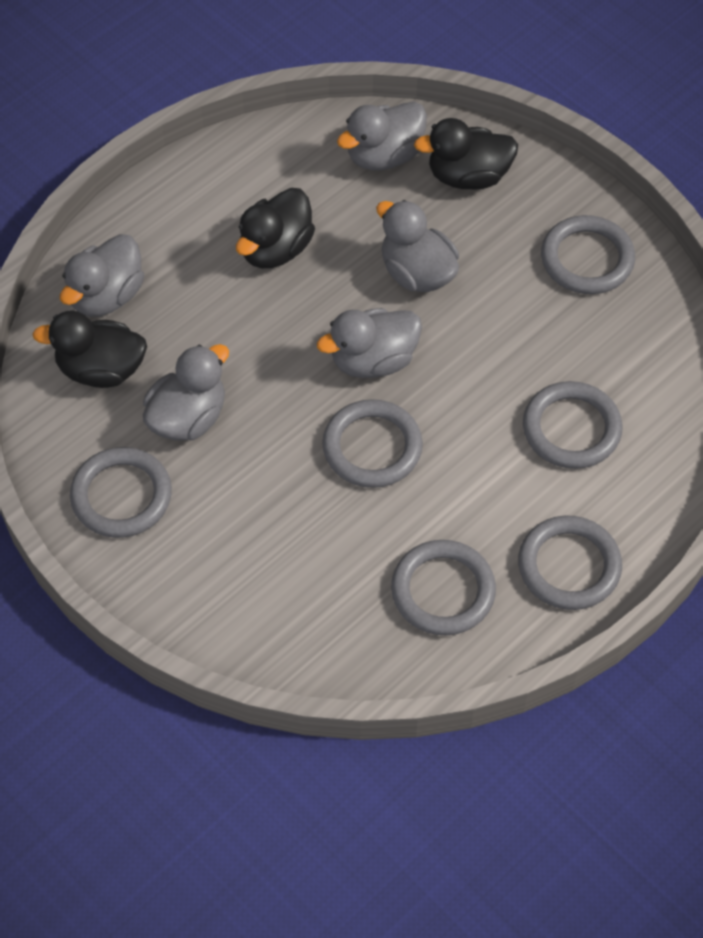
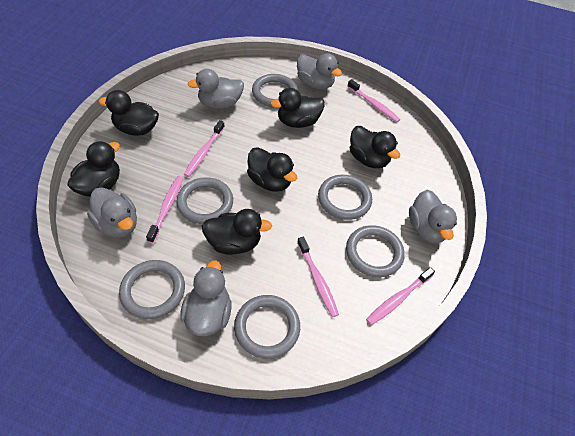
black duck: 3 -> 6
pink toothbrush: 0 -> 5

